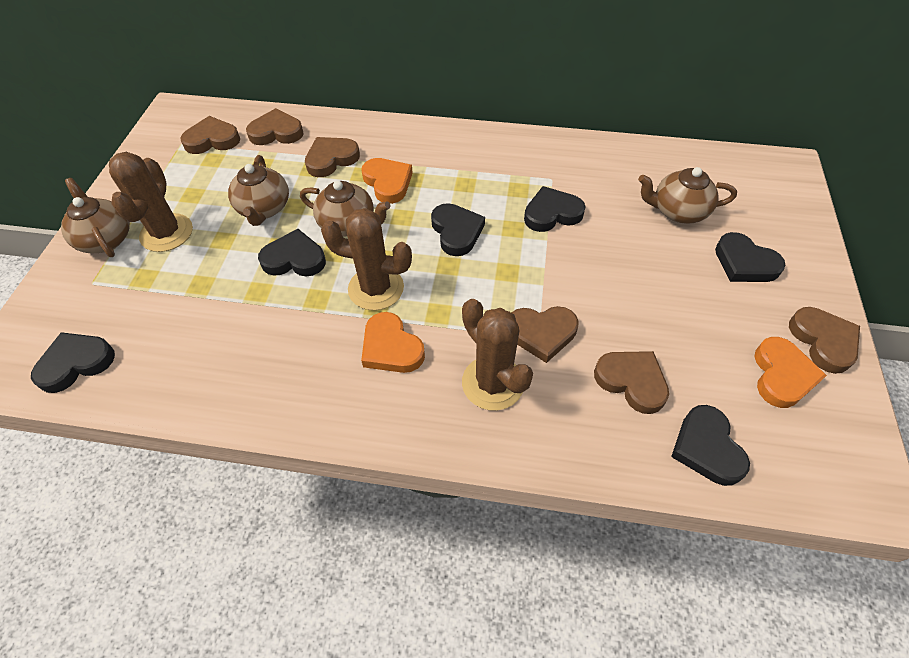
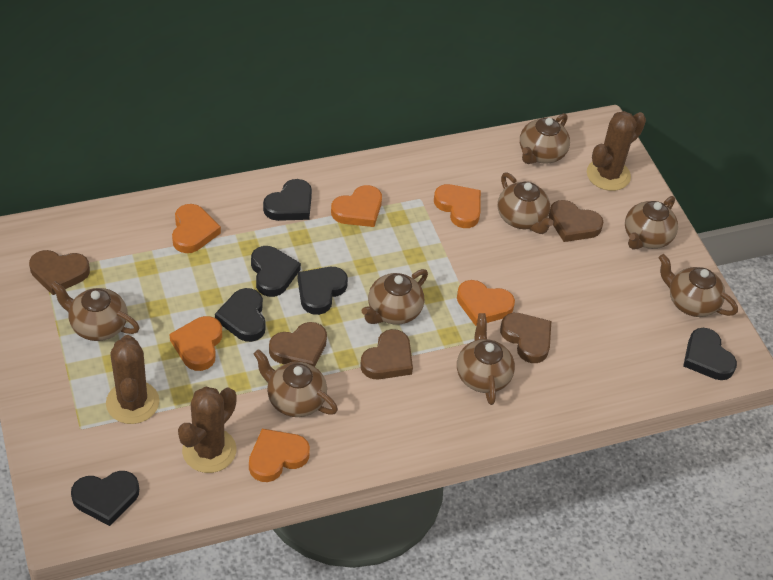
brown heart: 6 -> 5
brown teapot: 4 -> 8
orange heart: 3 -> 6

